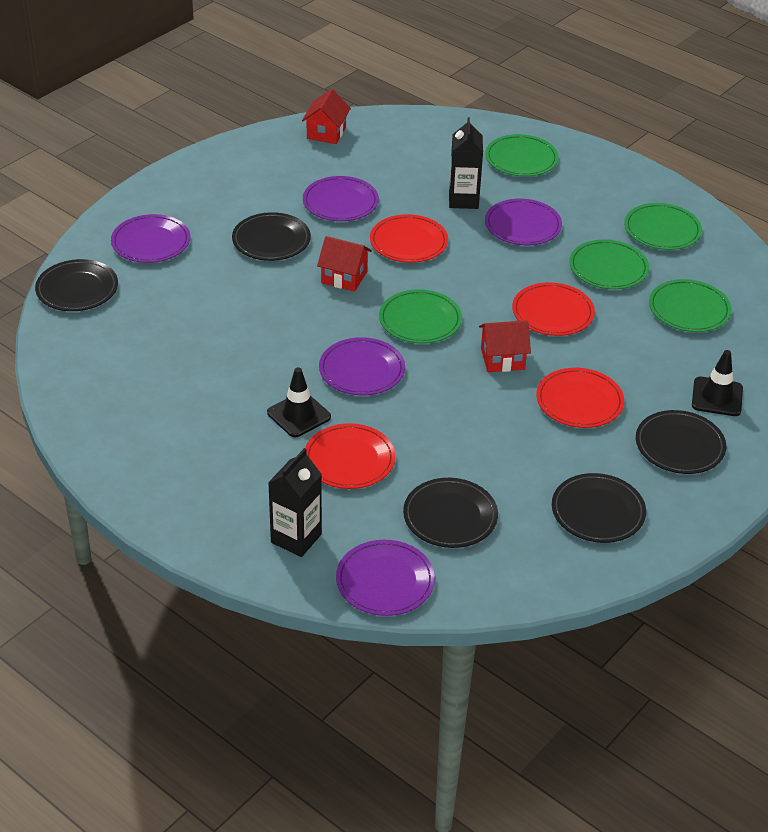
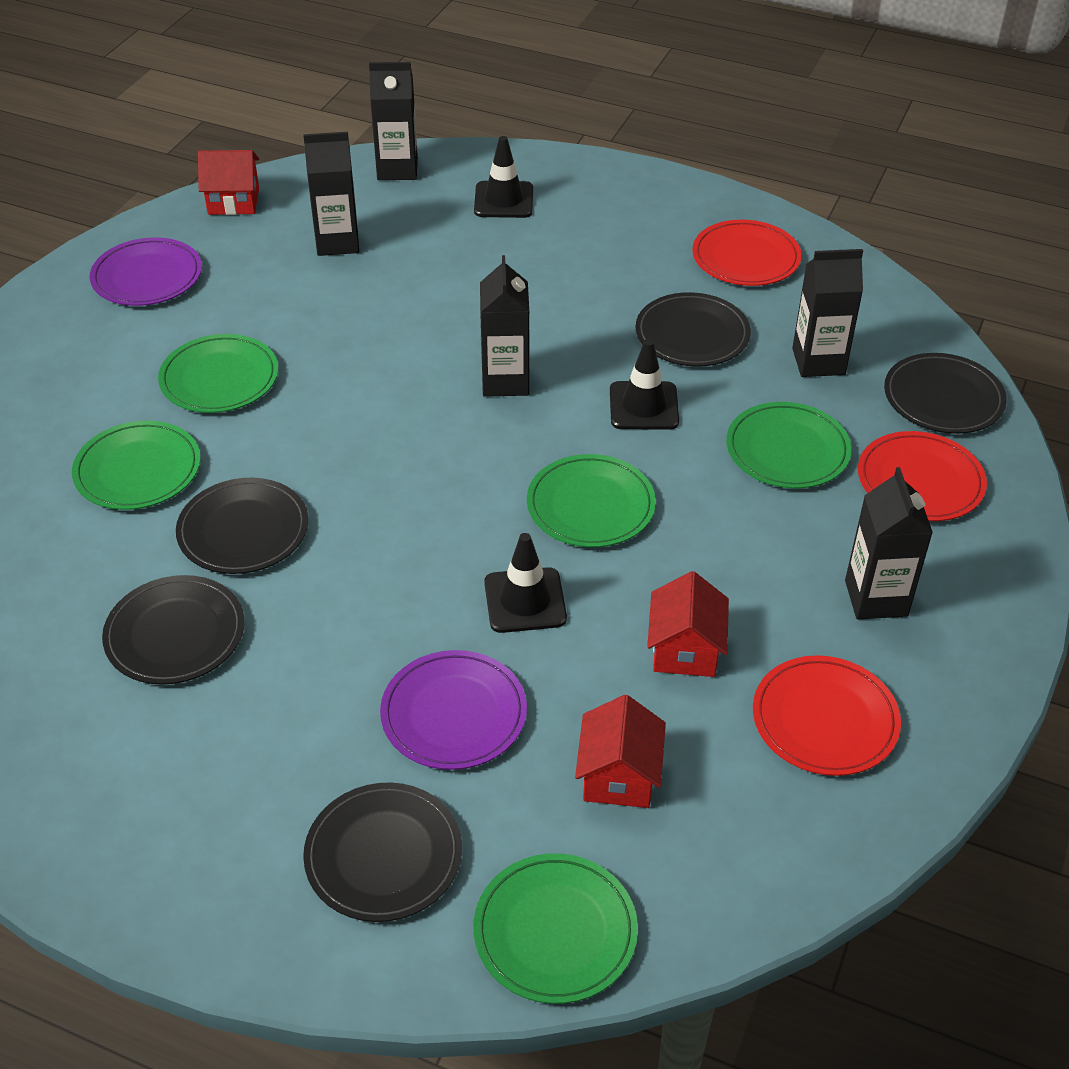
black carton: 2 -> 5
black traffic cone: 2 -> 3
purple plate: 5 -> 2
red plate: 4 -> 3

